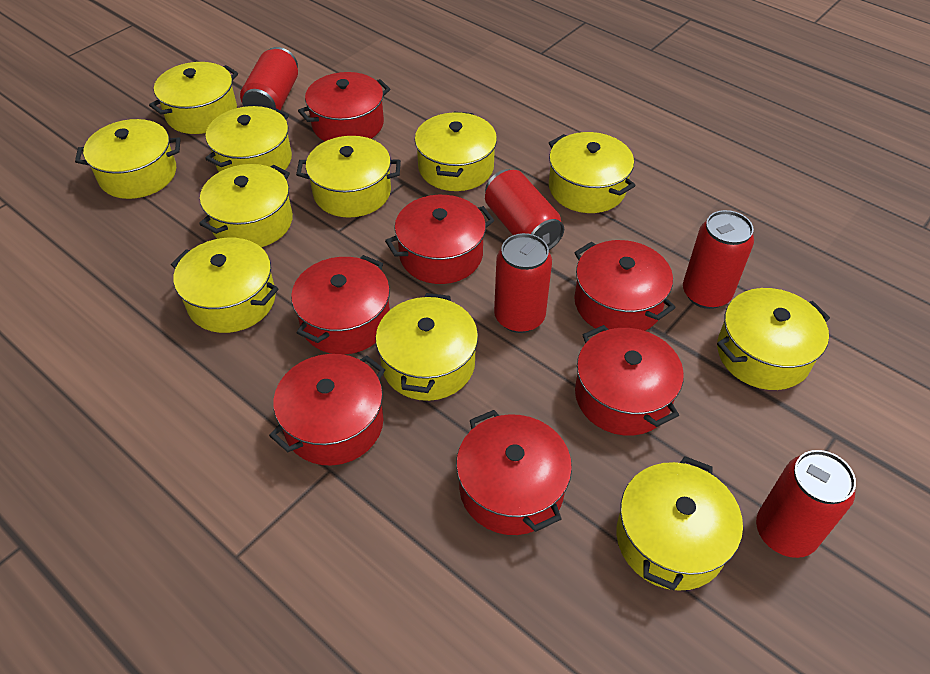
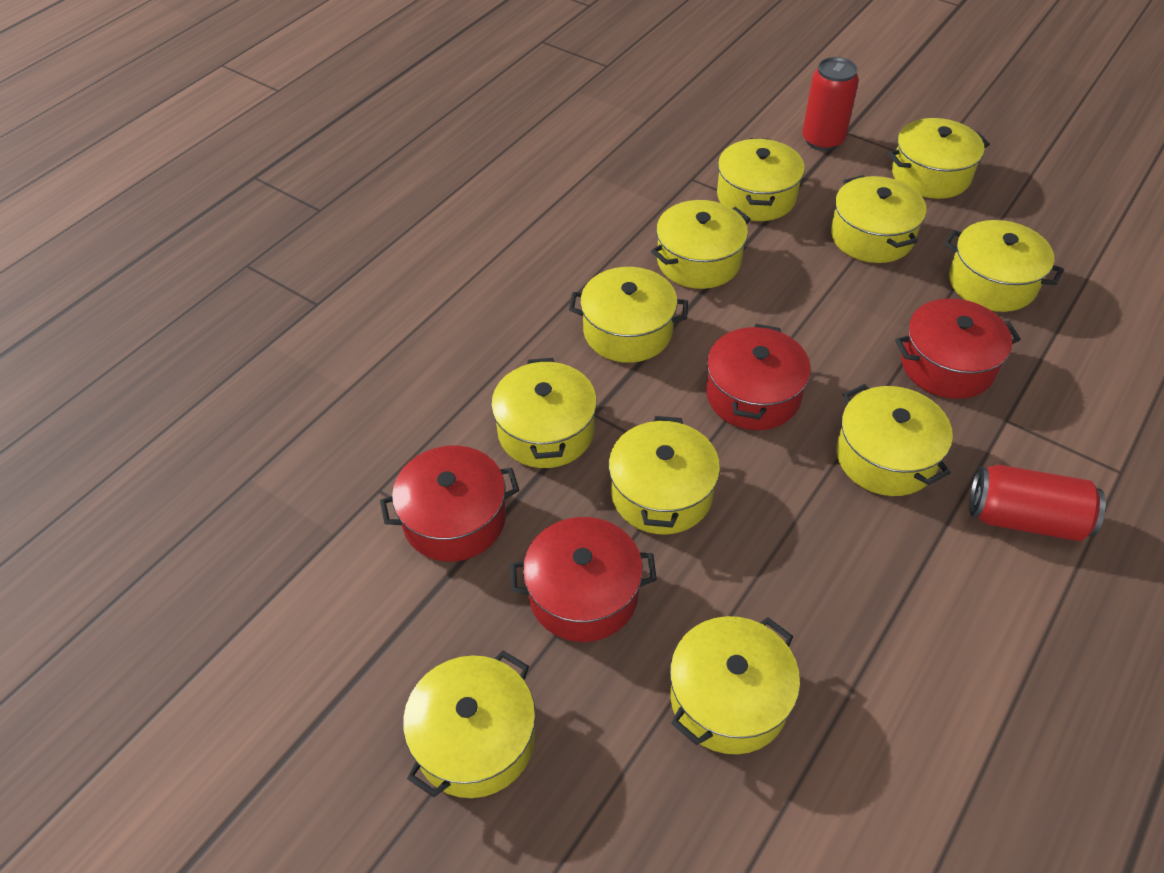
red can: 5 -> 2
red pot: 7 -> 4

